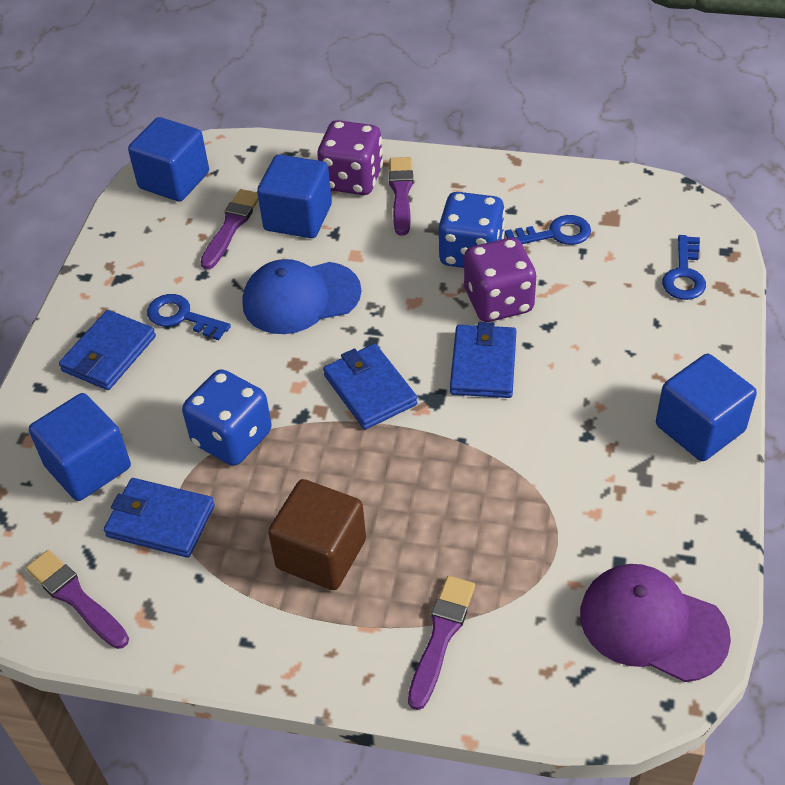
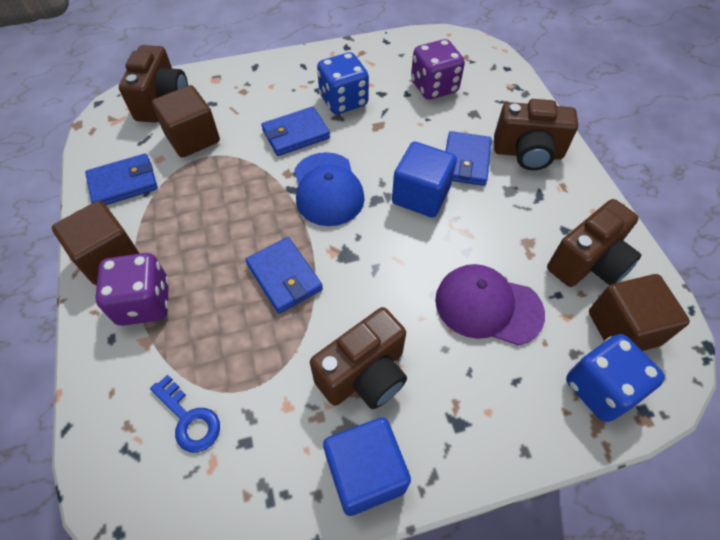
blue cube: 4 -> 2
blue key: 3 -> 1
brown camera: 0 -> 4
brown cube: 1 -> 3
purple brush: 4 -> 0

